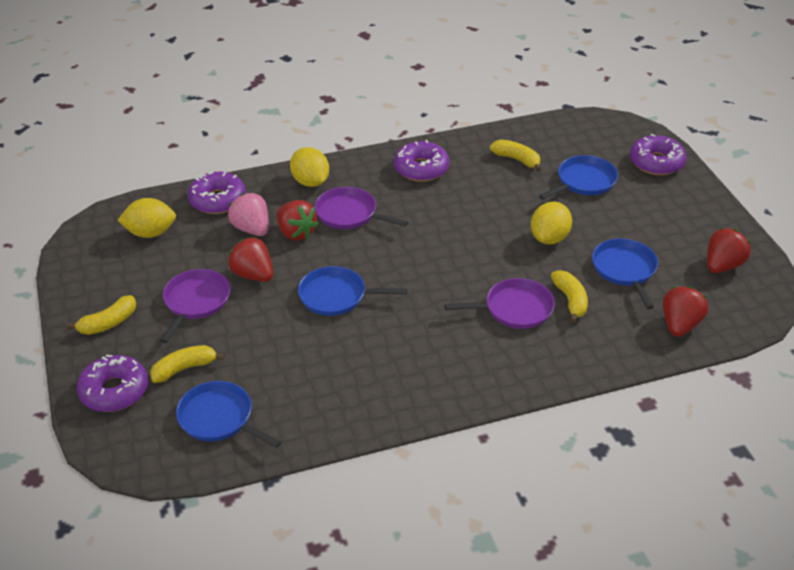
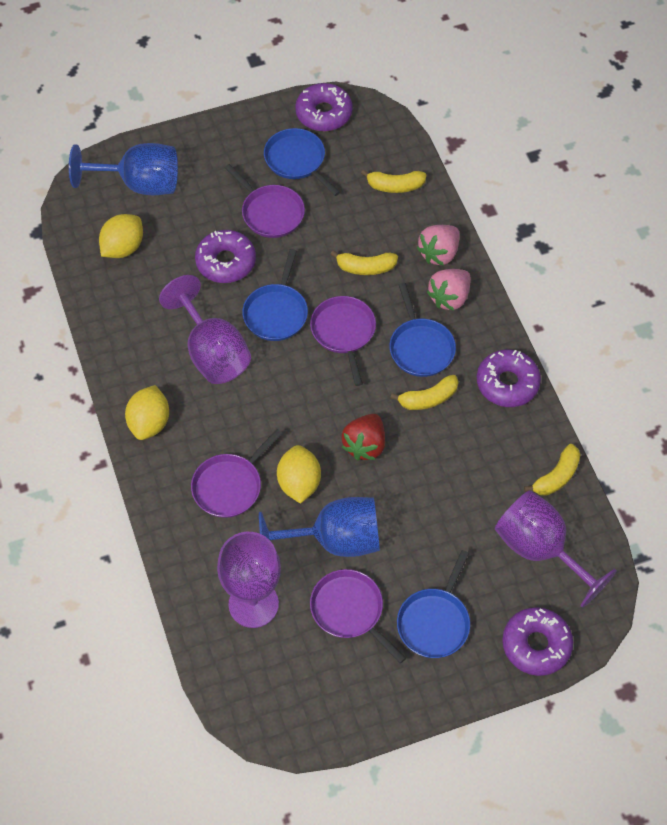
blue goblet: 0 -> 2
pink strawberry: 1 -> 2
purple goblet: 0 -> 3
purple pan: 3 -> 4
red strawberry: 4 -> 1

